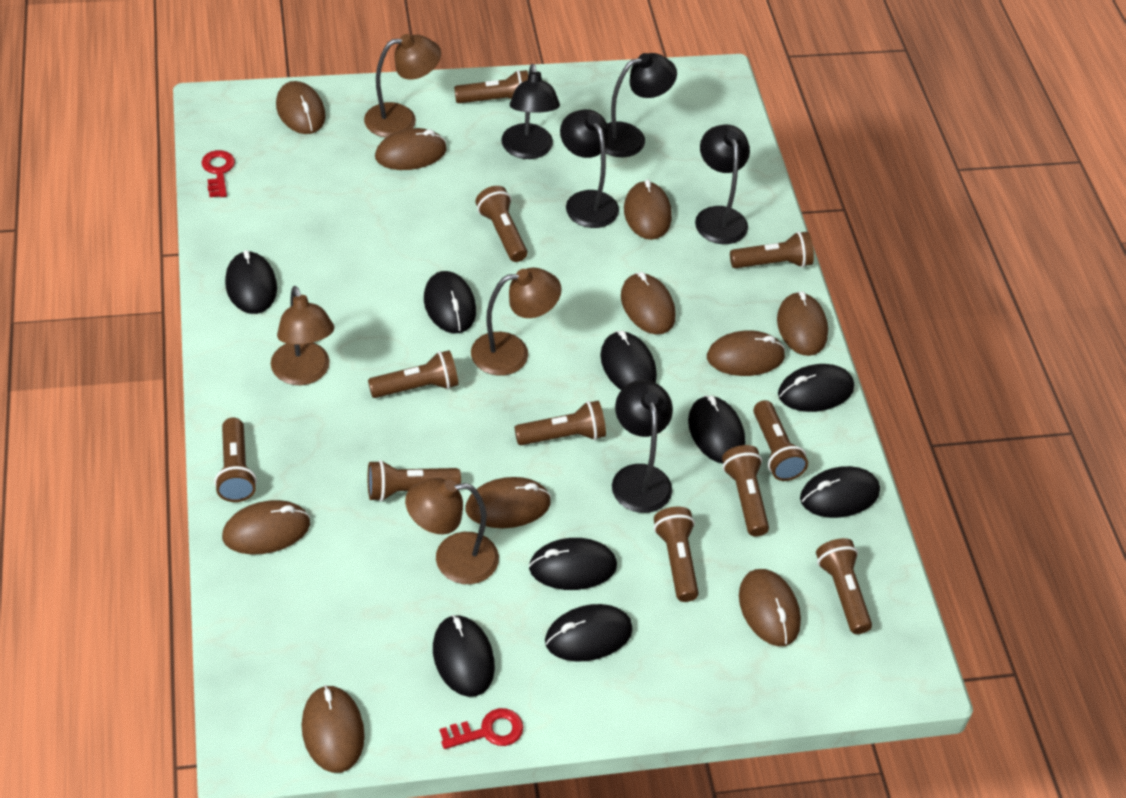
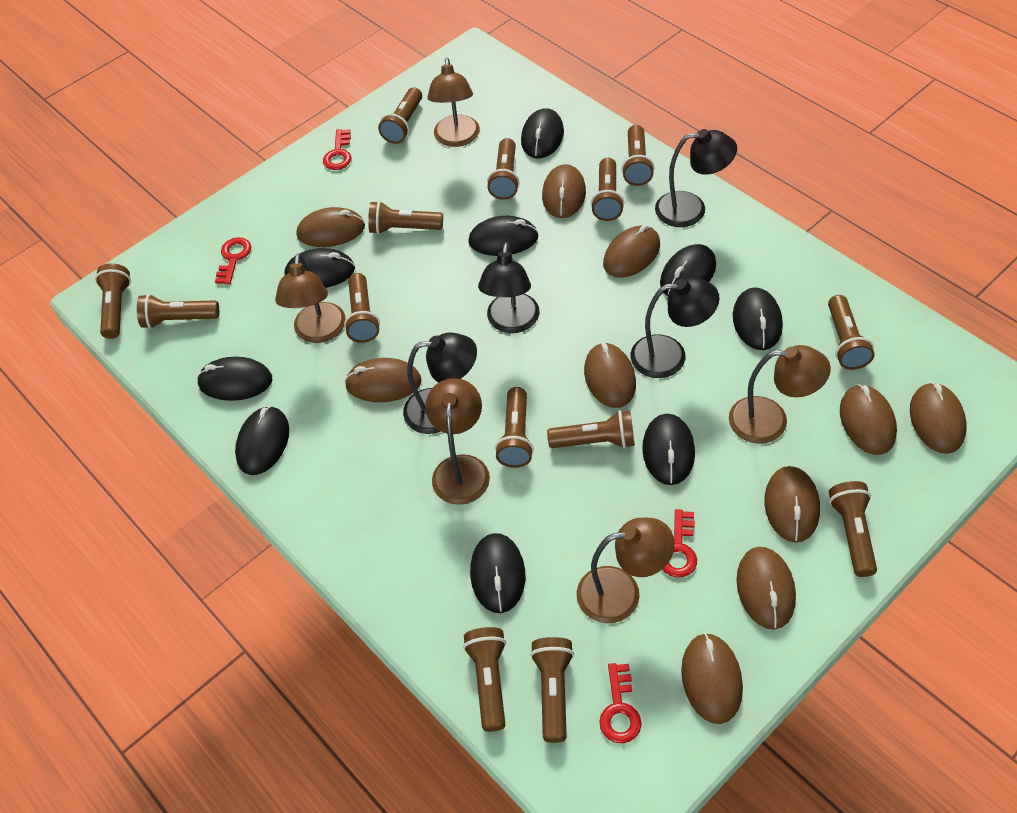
black lamp: 5 -> 4
brown flashlight: 11 -> 14
brown lamp: 4 -> 5
red key: 2 -> 4

